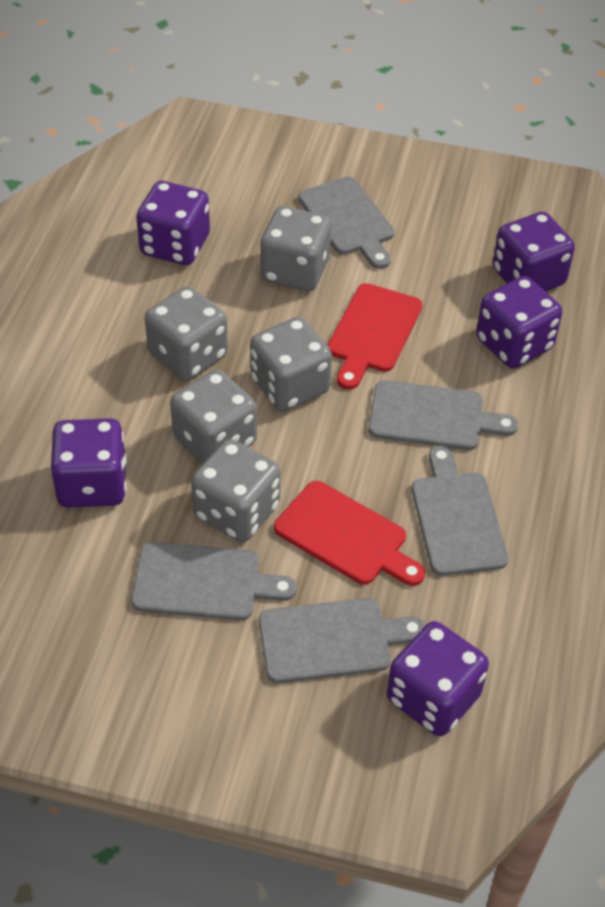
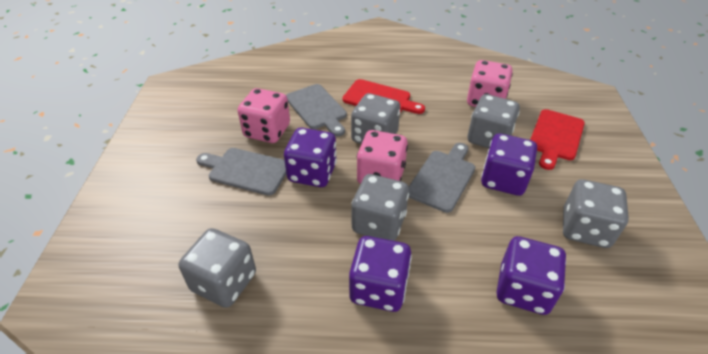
grey cutting board: 5 -> 3
pink dice: 0 -> 3
purple dice: 5 -> 4

